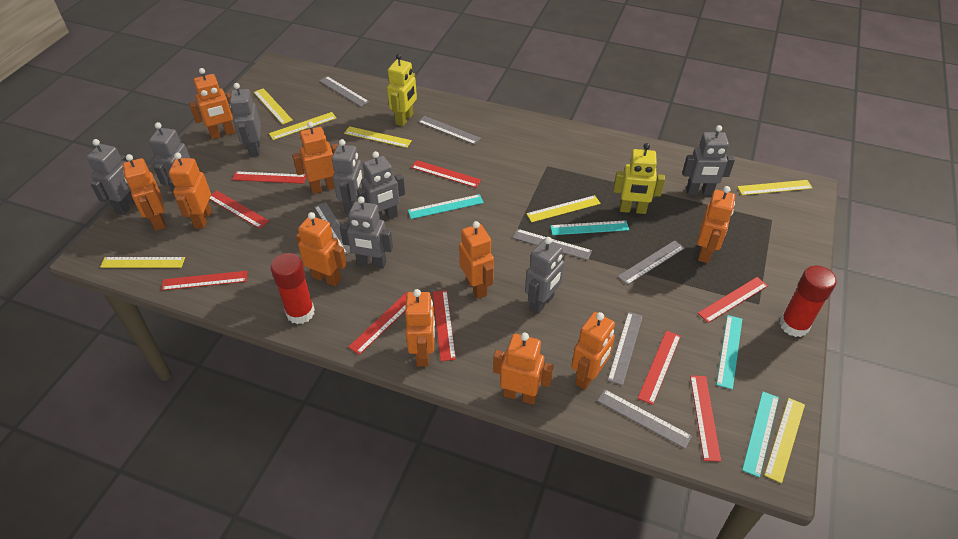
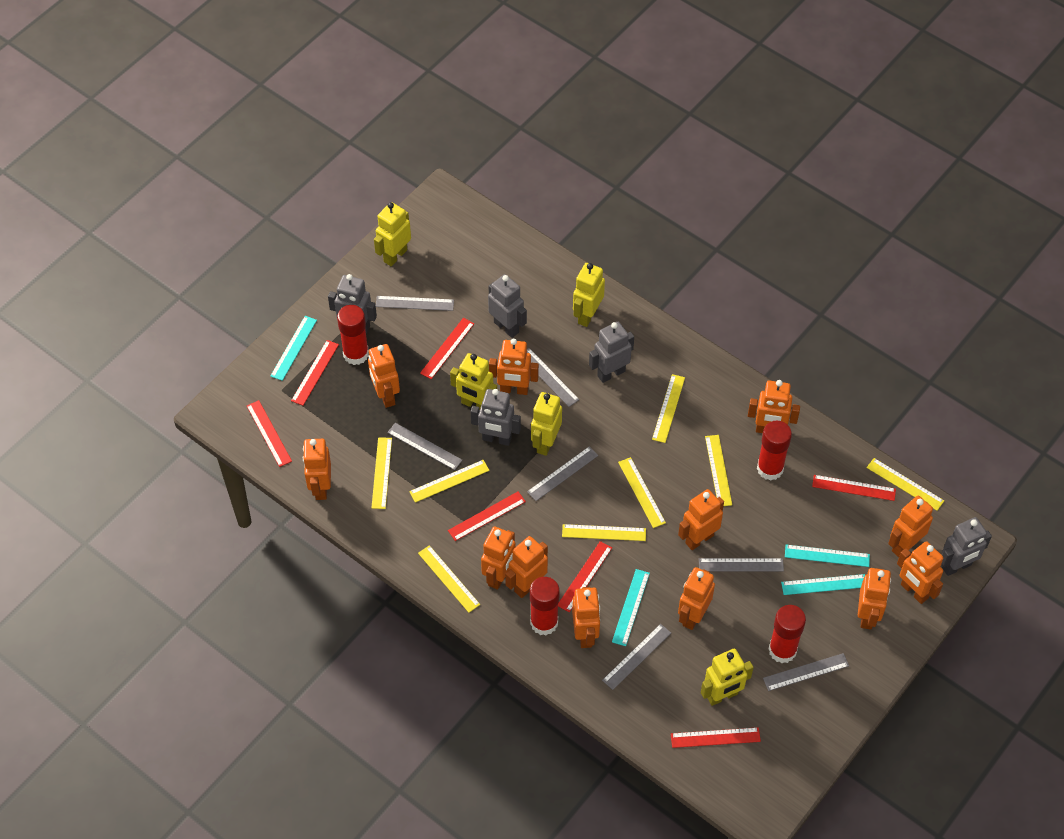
grey robot: 8 -> 5
orange robot: 10 -> 12
red glue stick: 2 -> 4
red ruler: 9 -> 7
yellow robot: 2 -> 5
yellow ruler: 7 -> 8

